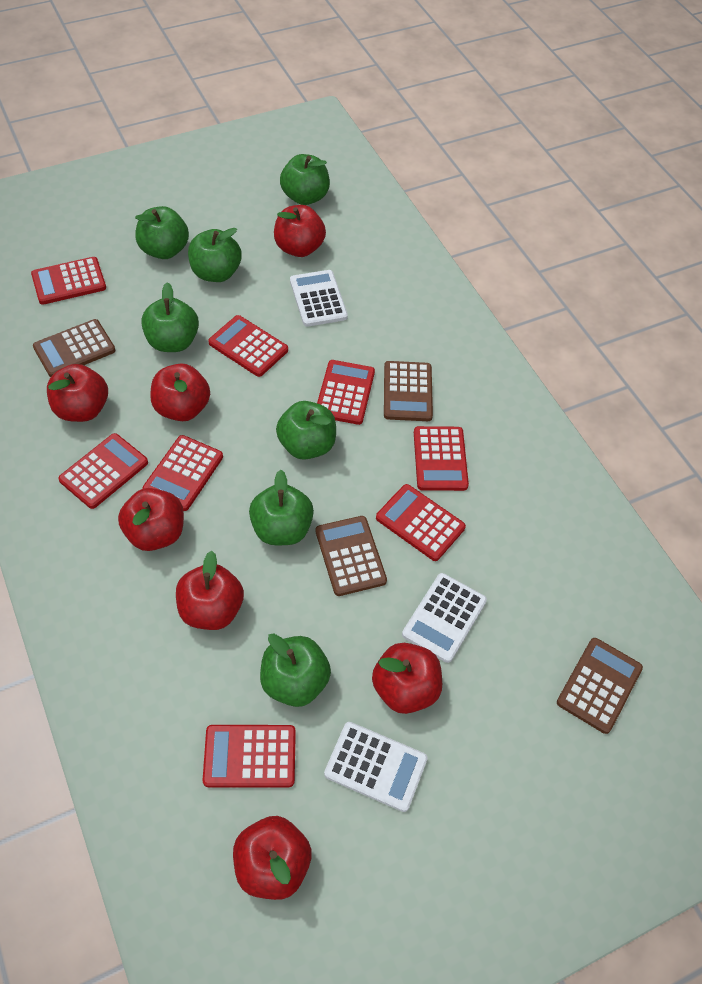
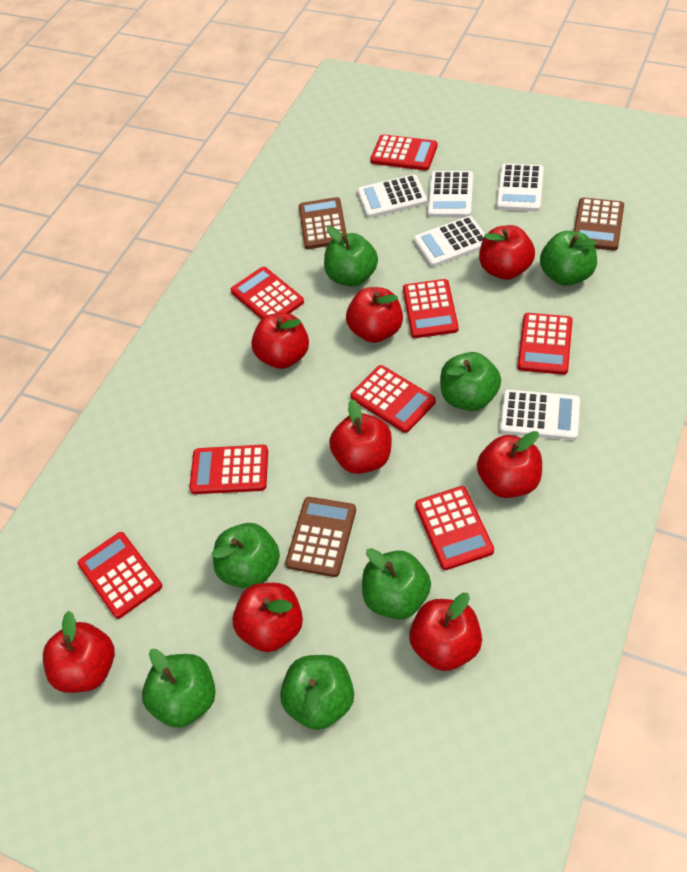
brown calculator: 4 -> 3
red apple: 7 -> 8
white calculator: 3 -> 5

